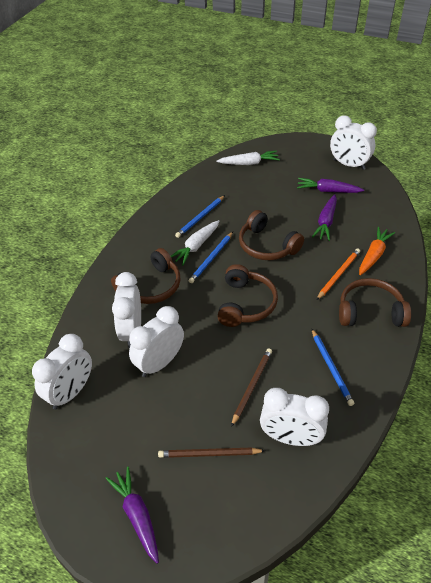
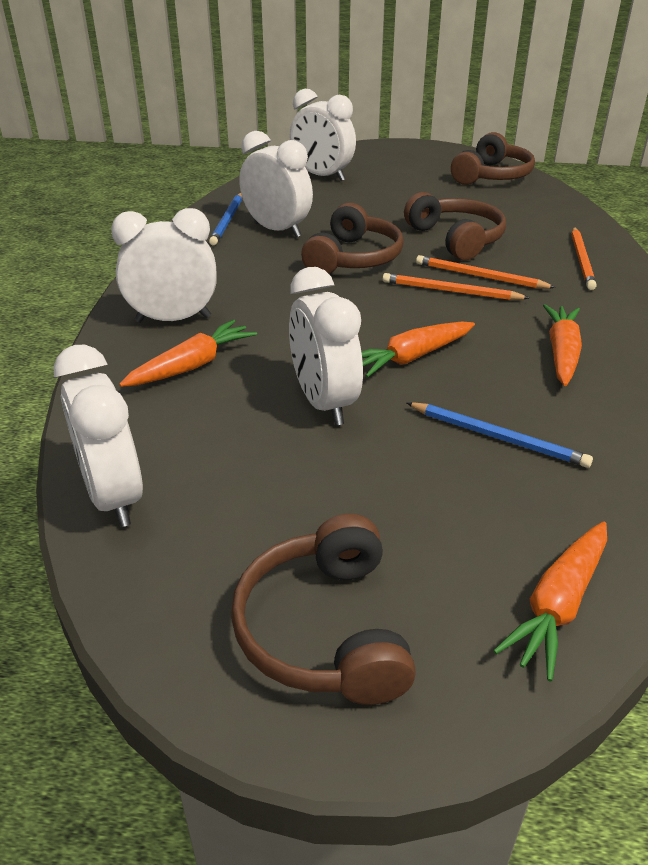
blue pencil: 3 -> 2
brown pencil: 2 -> 0
orange carrot: 1 -> 4
orange pencil: 1 -> 3
purple carrot: 3 -> 0
white carrot: 2 -> 0

